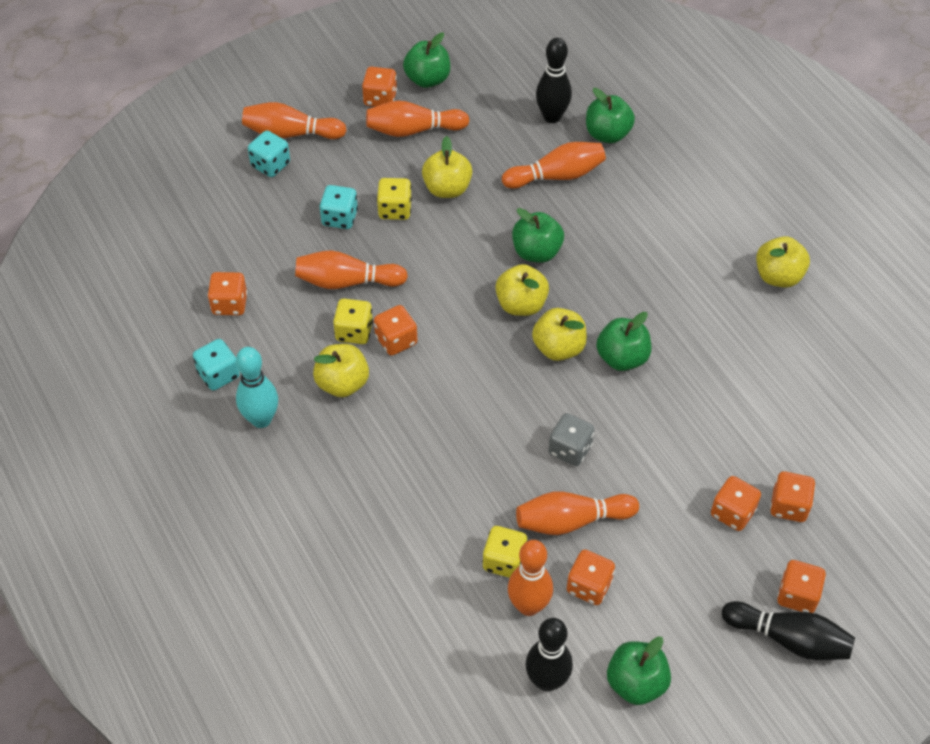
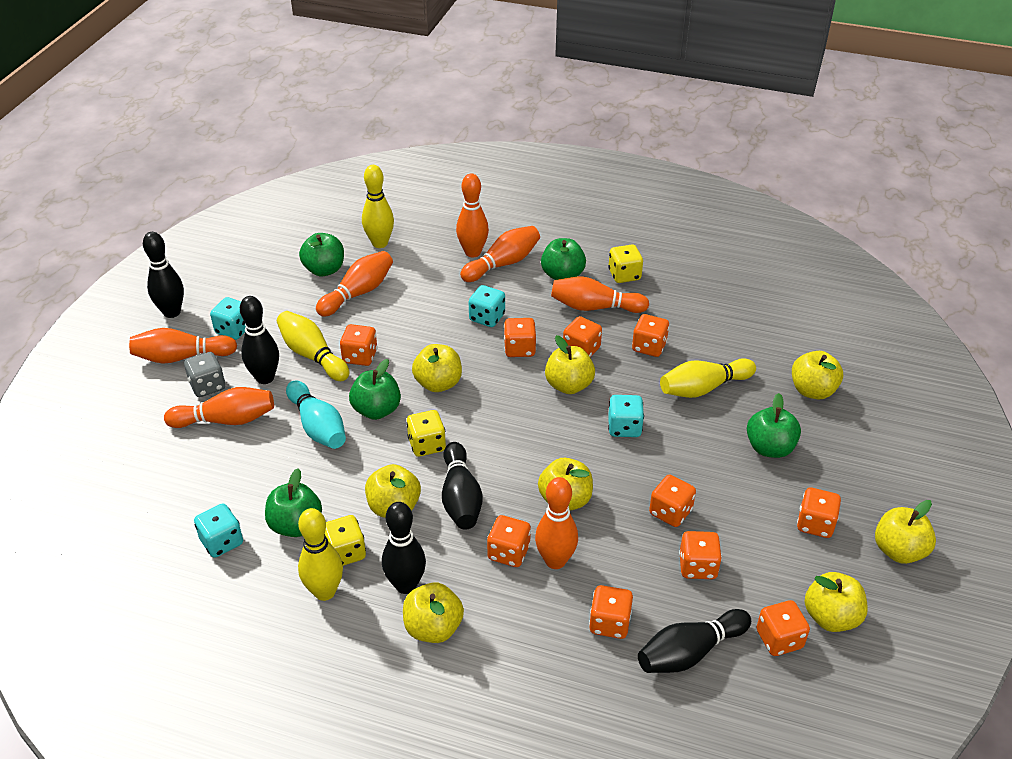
black bowling pin: 3 -> 5
orange bowling pin: 6 -> 7
orange dice: 7 -> 10
turquoise dice: 3 -> 4
yellow apple: 5 -> 8
yellow bowling pin: 0 -> 4

